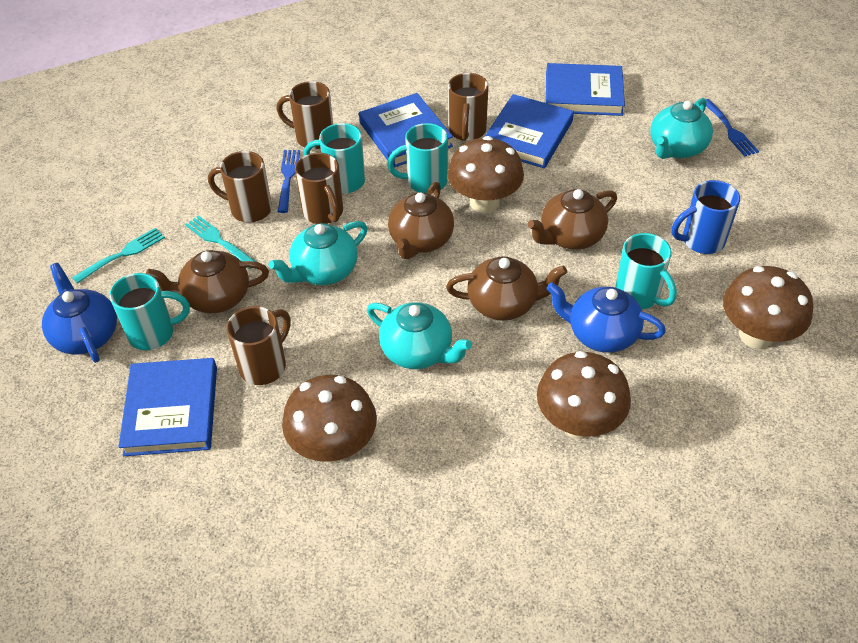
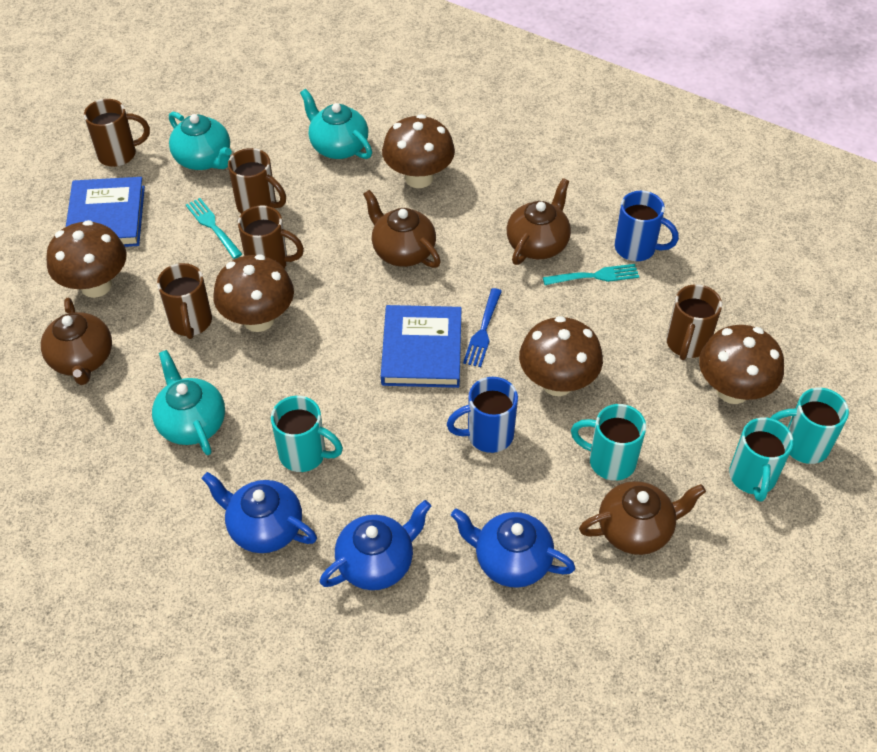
blue book: 4 -> 2
blue fork: 2 -> 1
blue mug: 1 -> 2
blue teapot: 2 -> 3
brown mushroom: 4 -> 5

